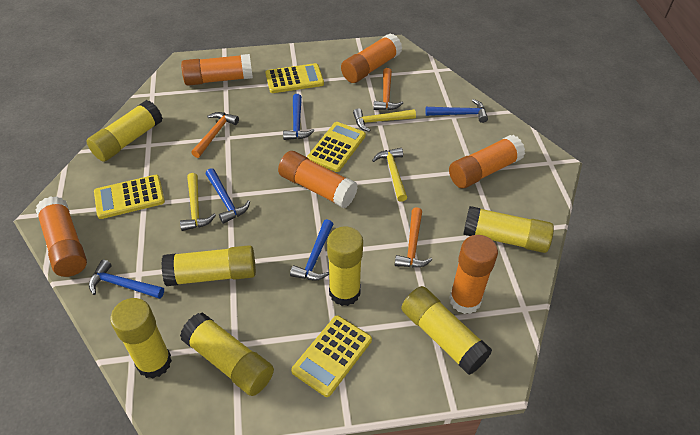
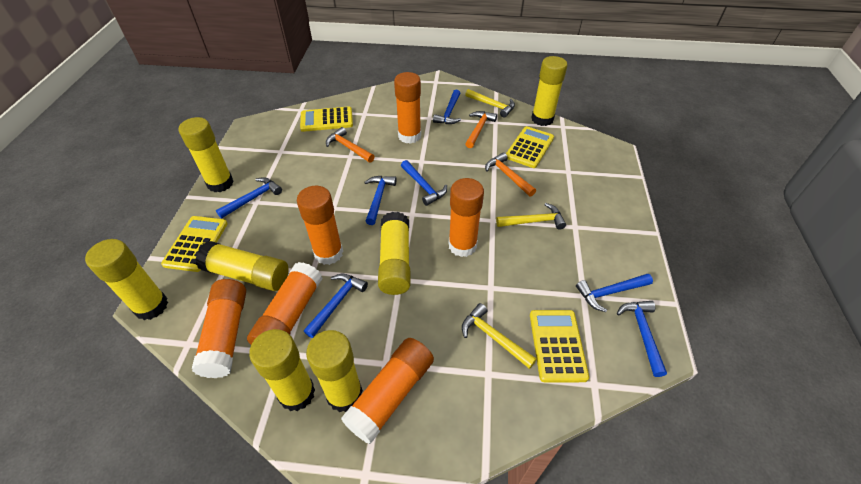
blue hammer: 5 -> 7

